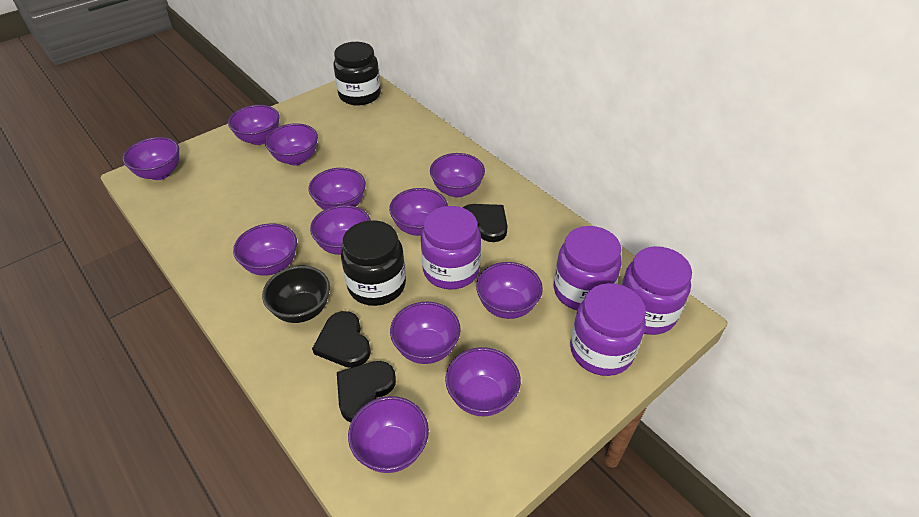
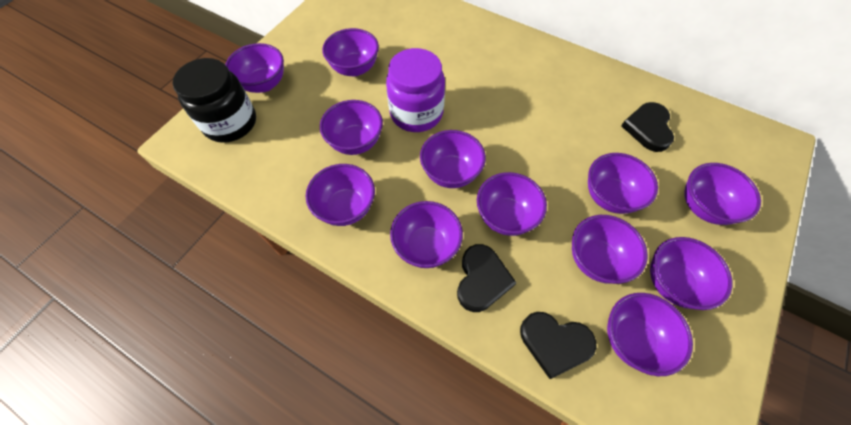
black bowl: 1 -> 0
black jar: 2 -> 1
purple jar: 4 -> 1

